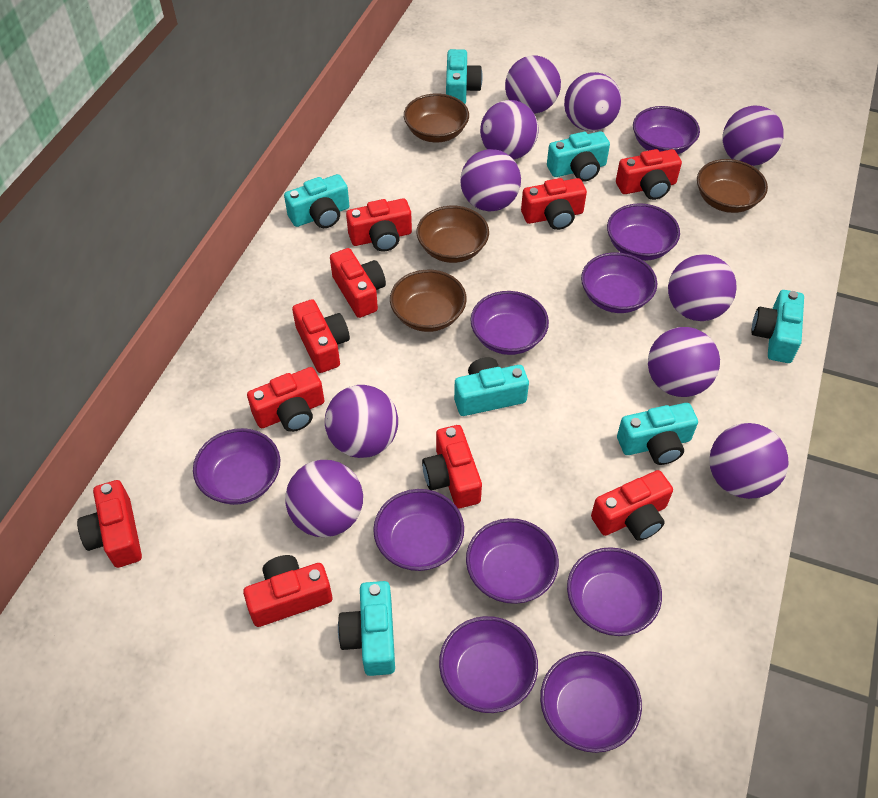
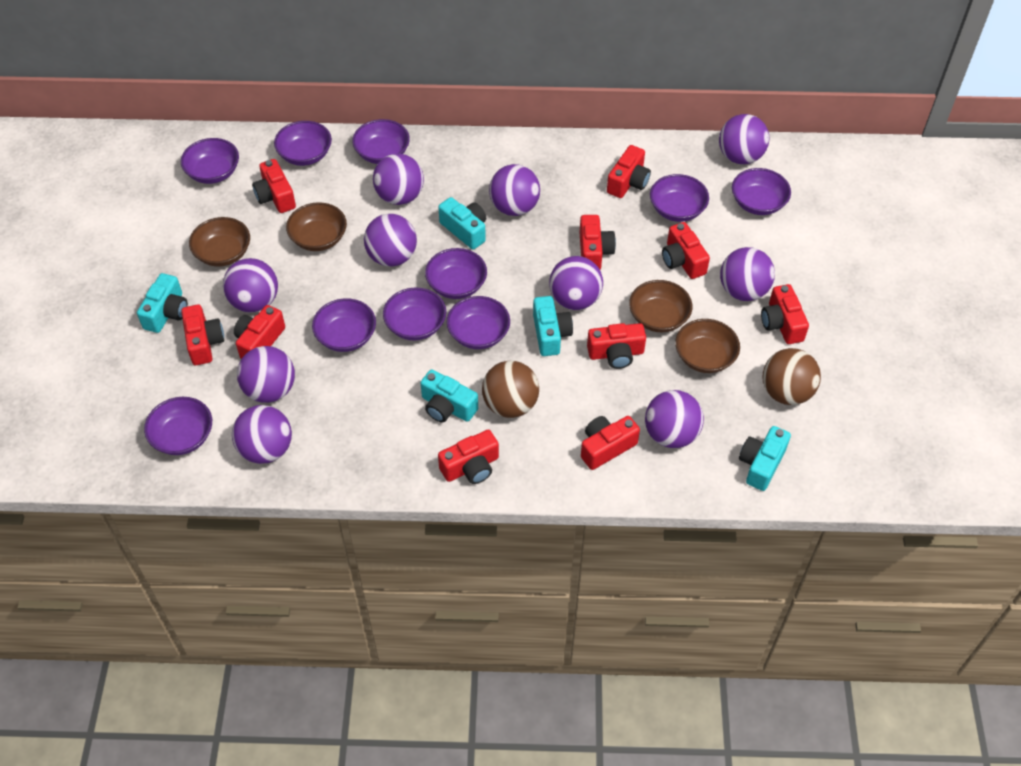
brown ball: 0 -> 2
turquoise camera: 7 -> 5

